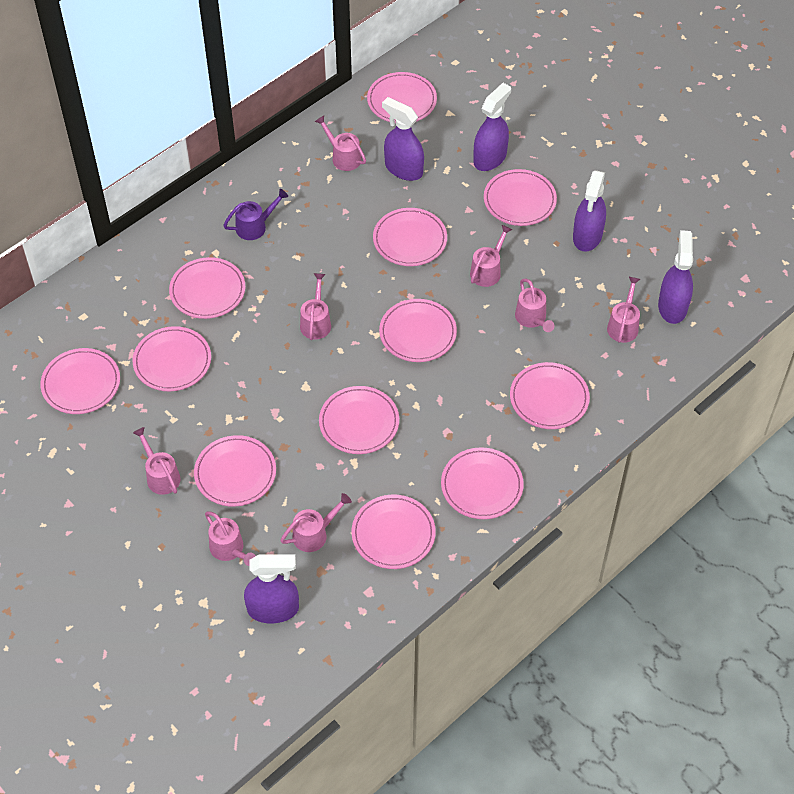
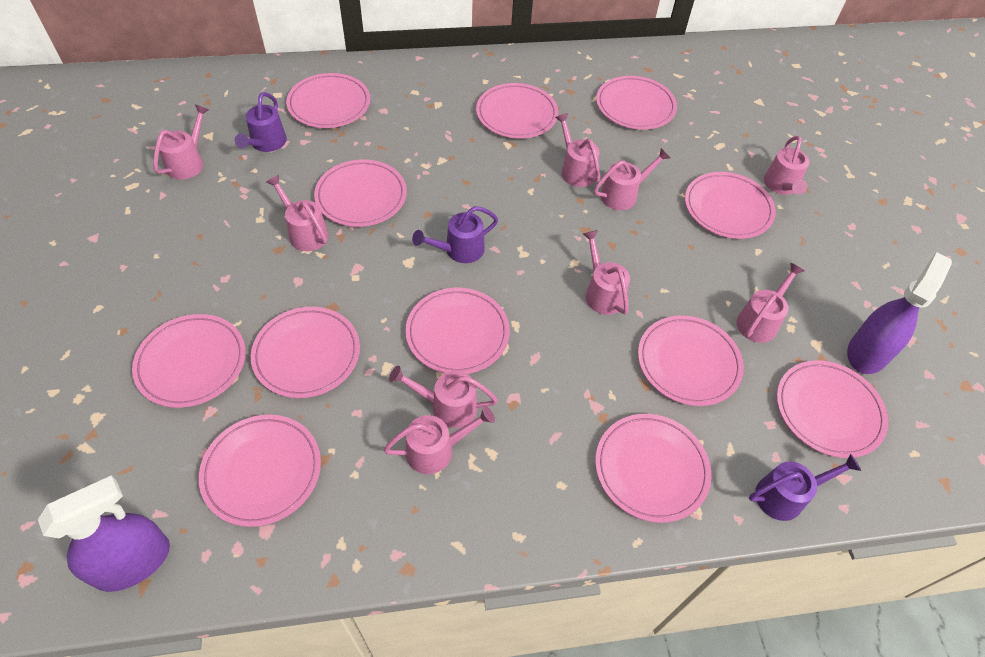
pink watering can: 8 -> 9
purple spray bottle: 5 -> 2
purple watering can: 1 -> 3

